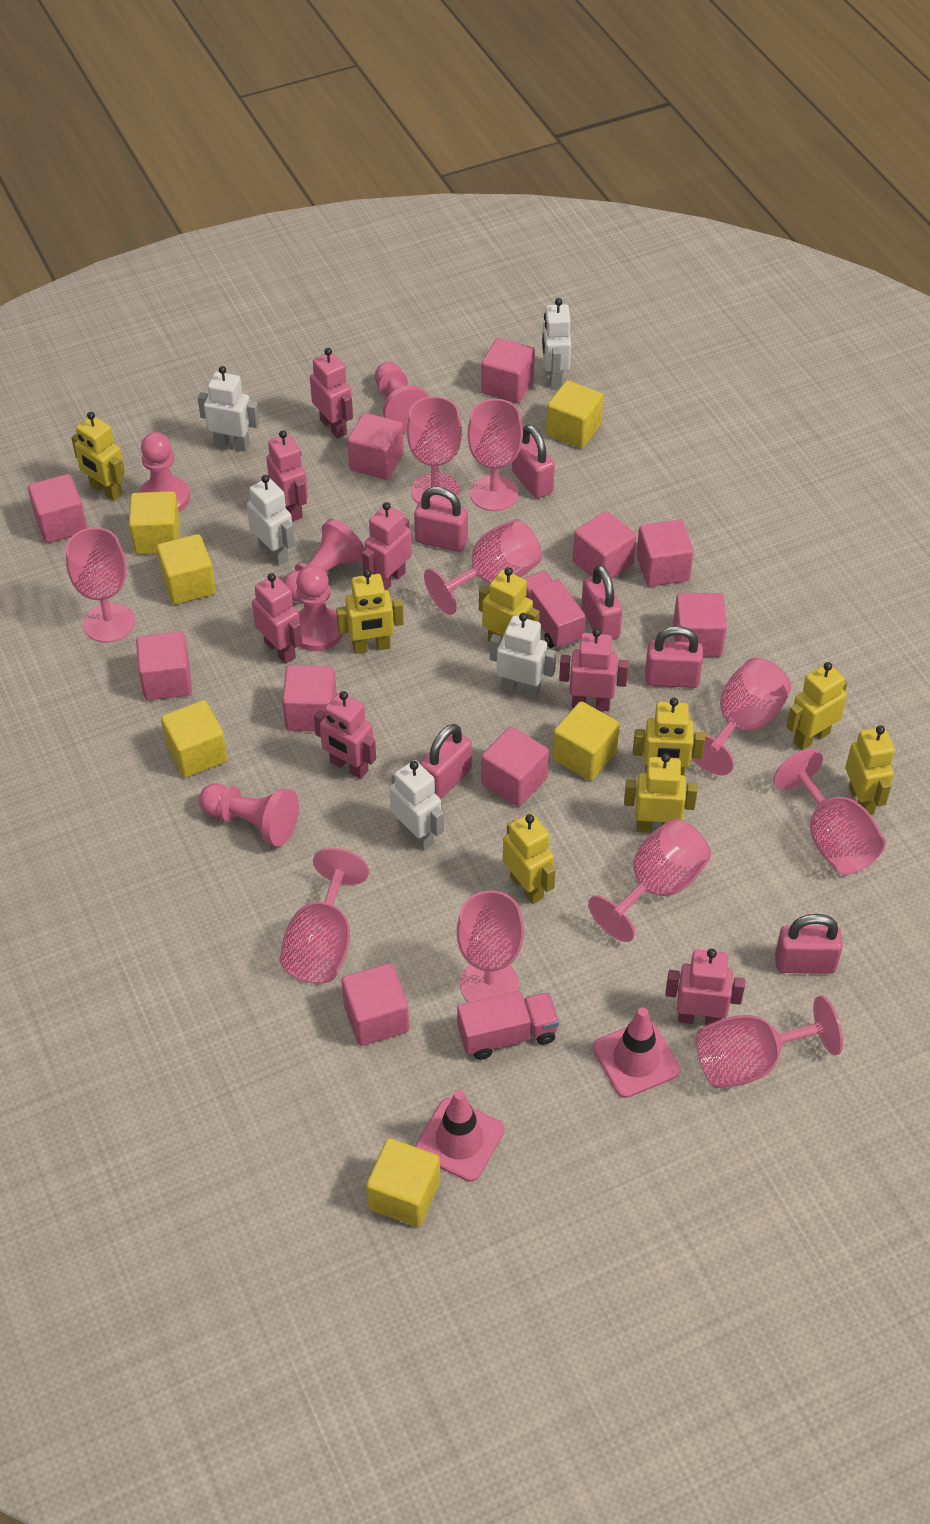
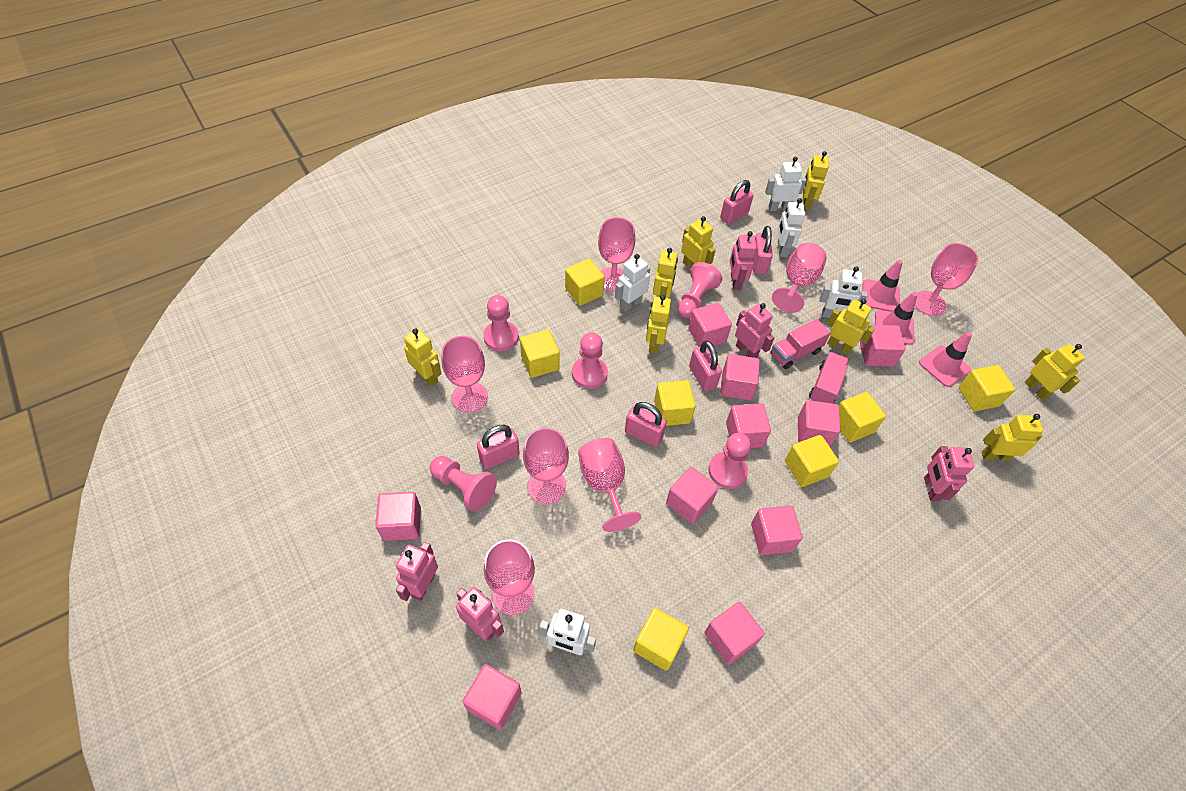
pink goblet: 10 -> 7
pink padlock: 6 -> 5
pink robot: 7 -> 5
pink traffic cone: 2 -> 3
yellow cube: 6 -> 7

